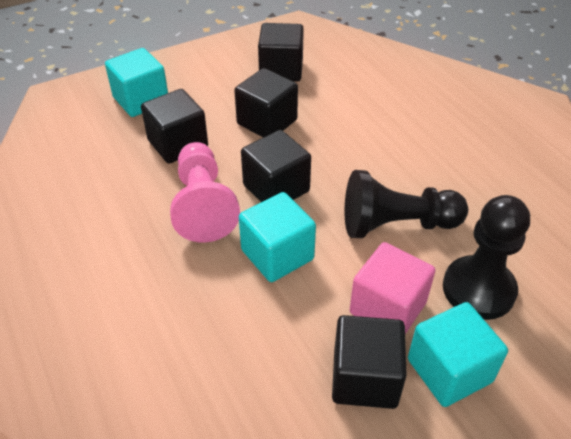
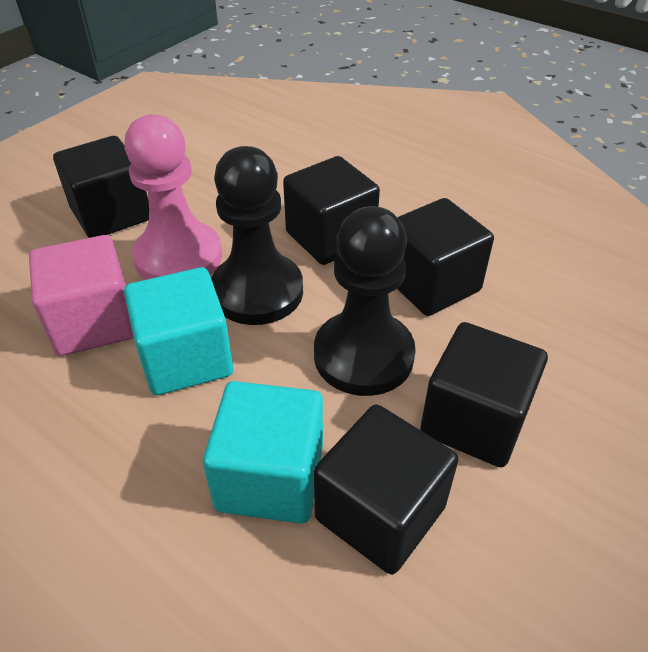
turquoise cube: 3 -> 2

